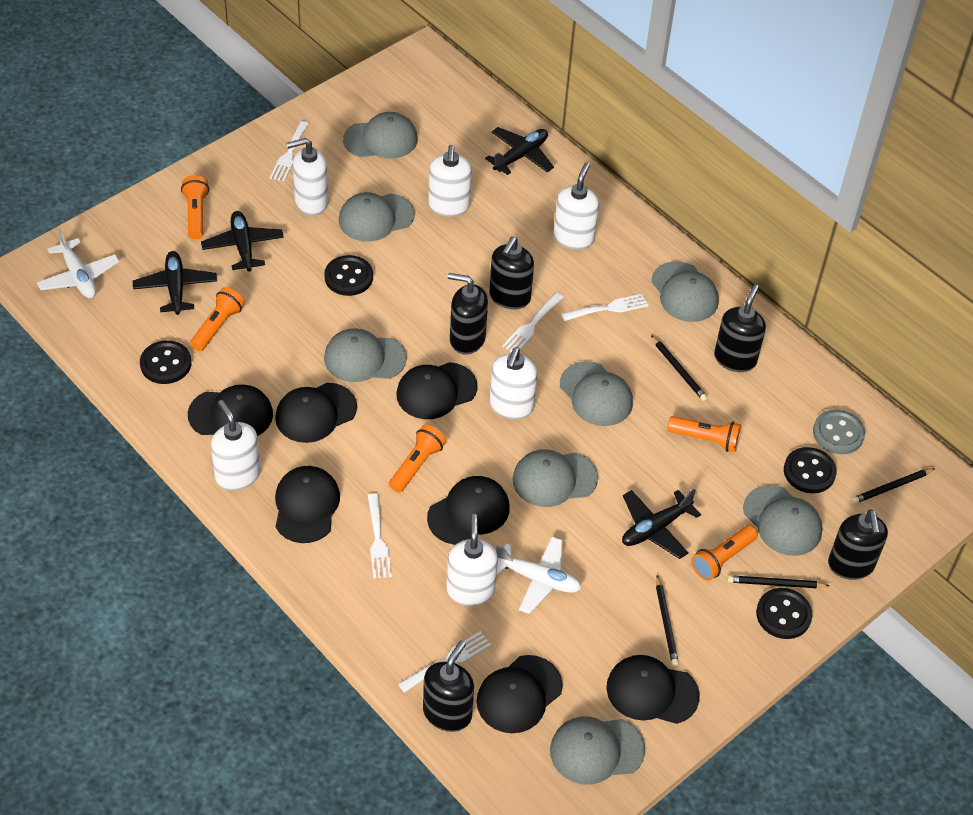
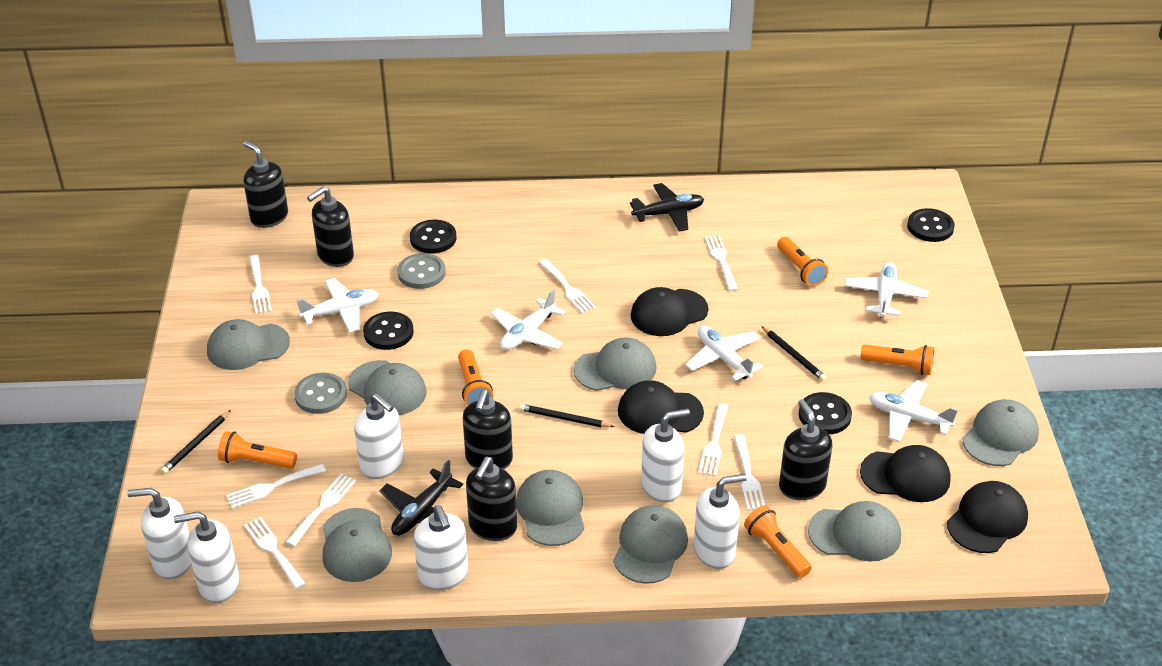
black cap: 7 -> 4
black pencil: 4 -> 3
black plane: 4 -> 2
grey button: 1 -> 2
white fork: 5 -> 8
white plane: 2 -> 5

